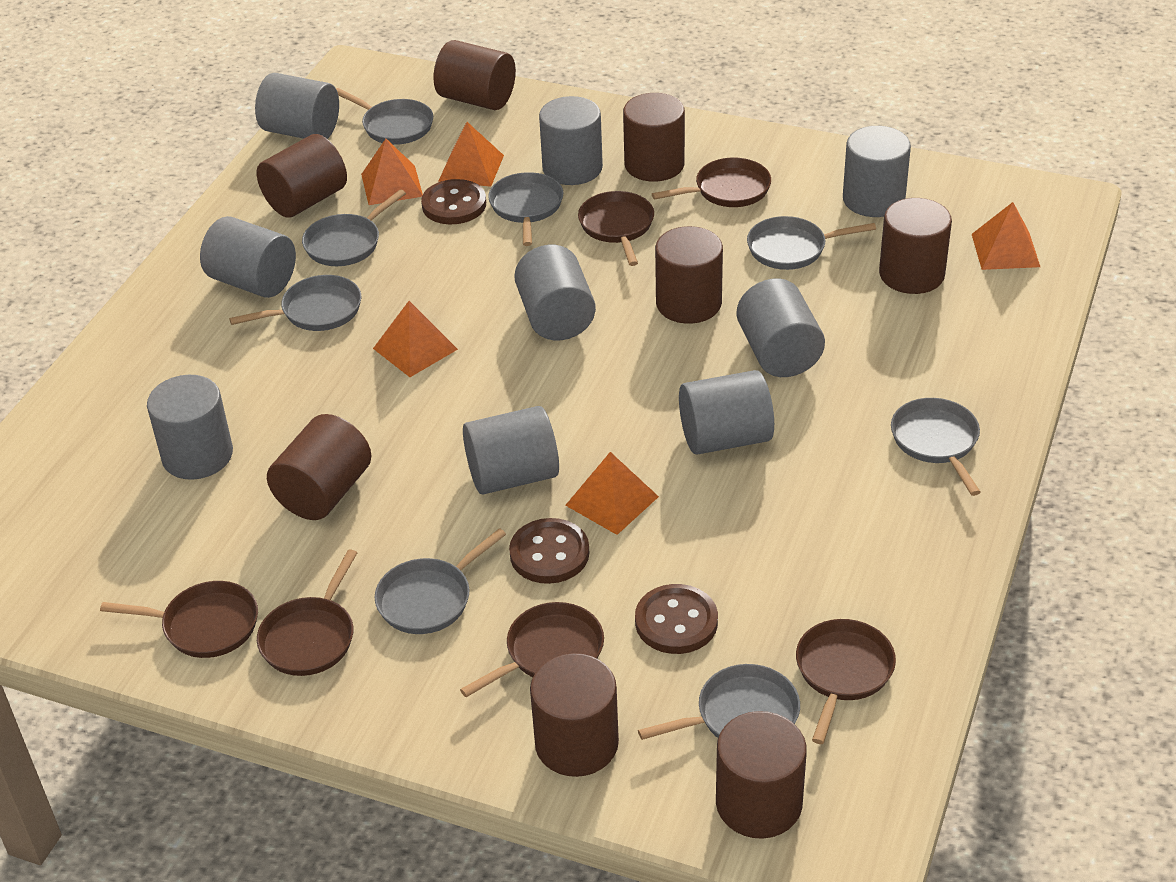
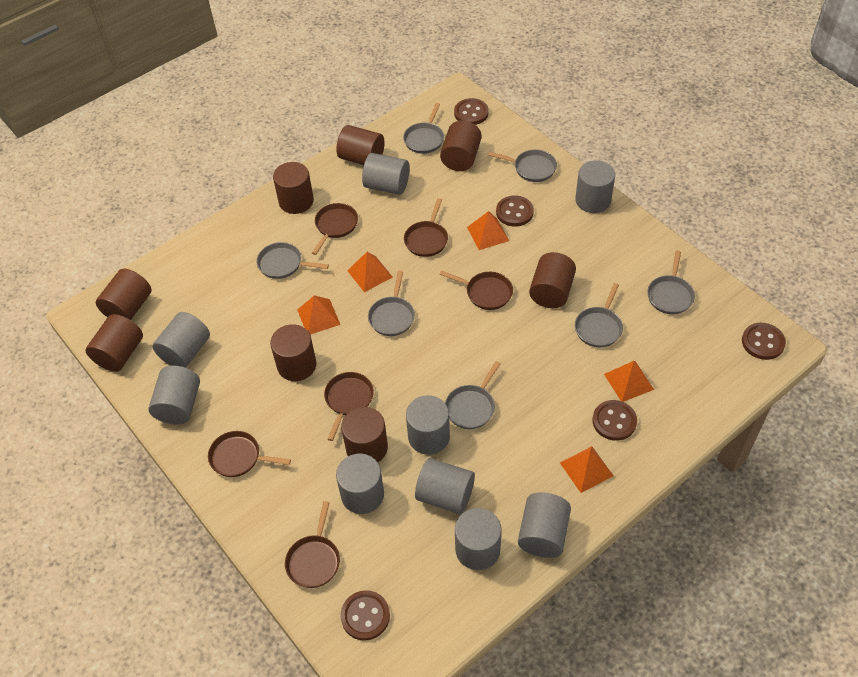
brown button: 3 -> 5
grey pan: 8 -> 7

